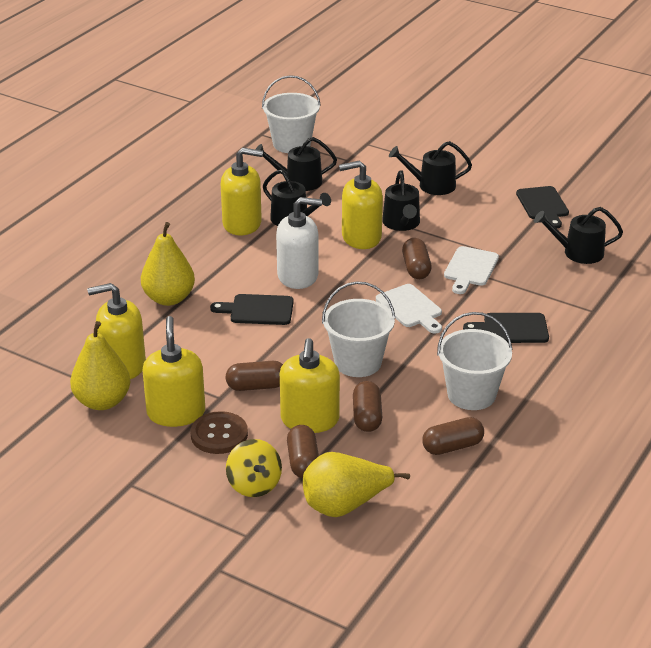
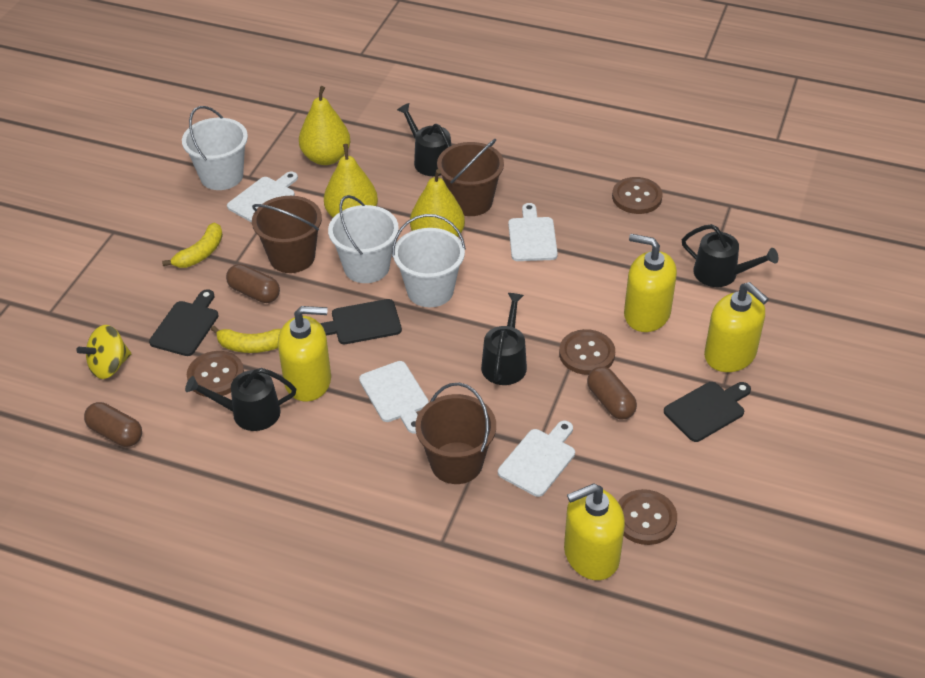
black watering can: 5 -> 4
brown bucket: 0 -> 3
brown button: 1 -> 4
brown capsule: 5 -> 3
white cutting board: 2 -> 4
white soap dispenser: 1 -> 0
yellow banana: 0 -> 2
yellow soap dispenser: 5 -> 4

